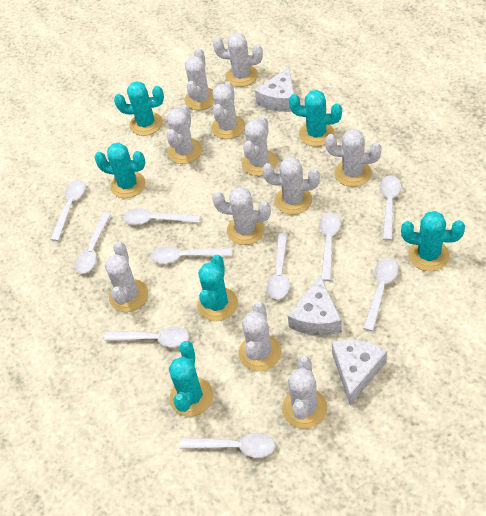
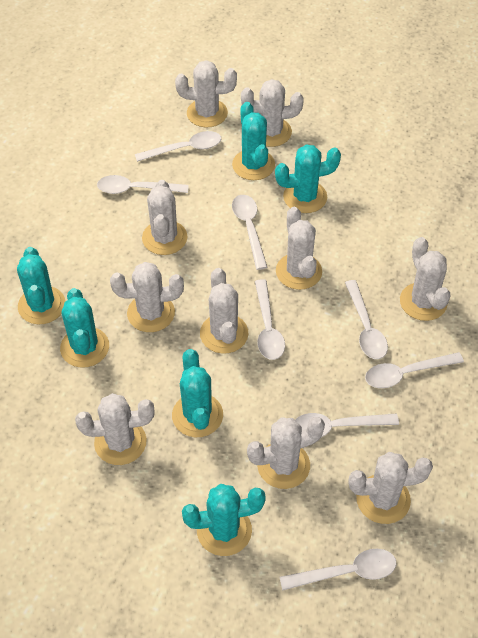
white cactus: 11 -> 10
white cheese: 3 -> 0
white spoon: 10 -> 8

